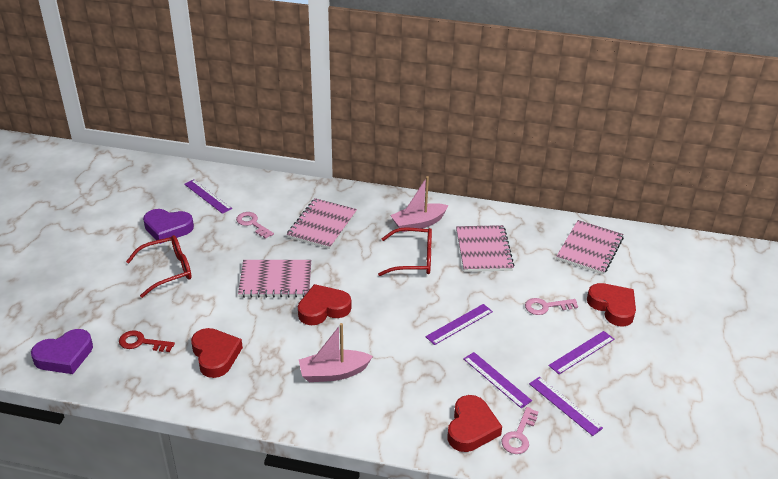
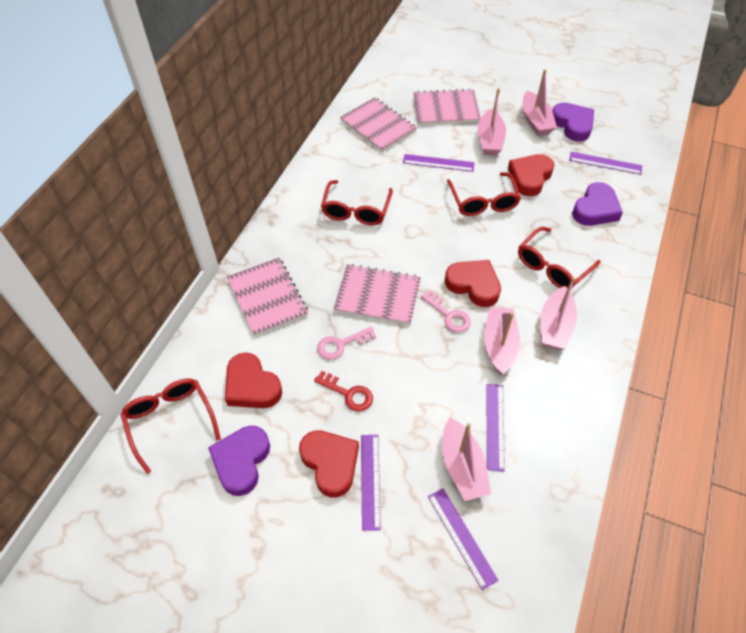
pink boat: 2 -> 5
pink key: 3 -> 2
purple heart: 2 -> 3
red glasses: 2 -> 4

